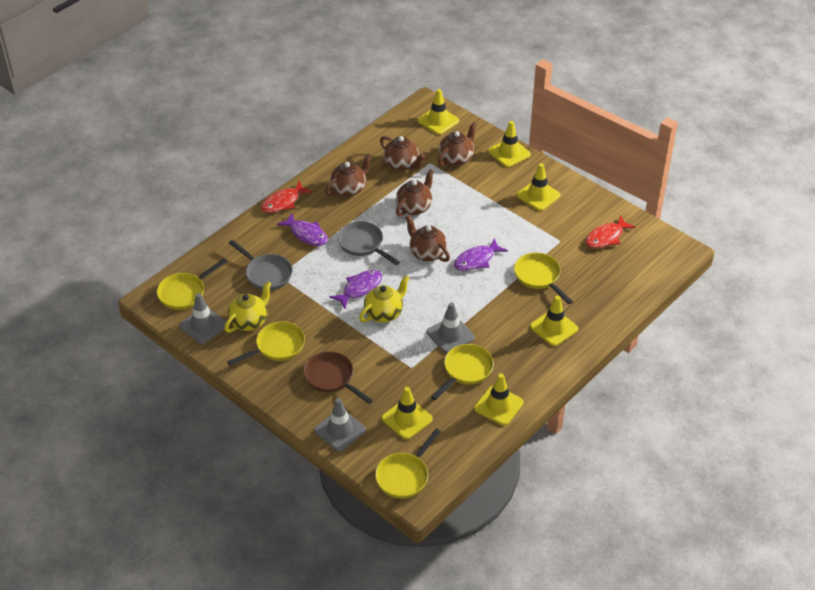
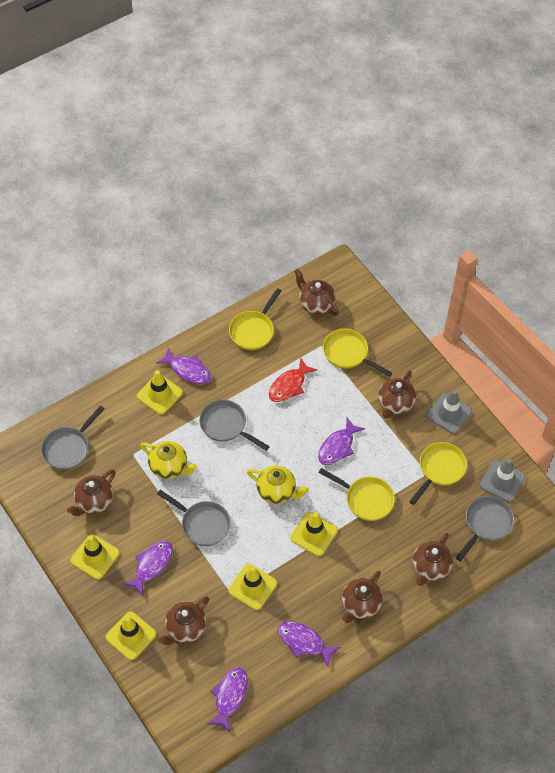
brown pan: 1 -> 0
brown teapot: 5 -> 6
grey pan: 2 -> 4
grey traffic cone: 3 -> 2
purple fish: 3 -> 5
red fish: 2 -> 1
yellow pan: 5 -> 4
yellow traffic cone: 6 -> 5

